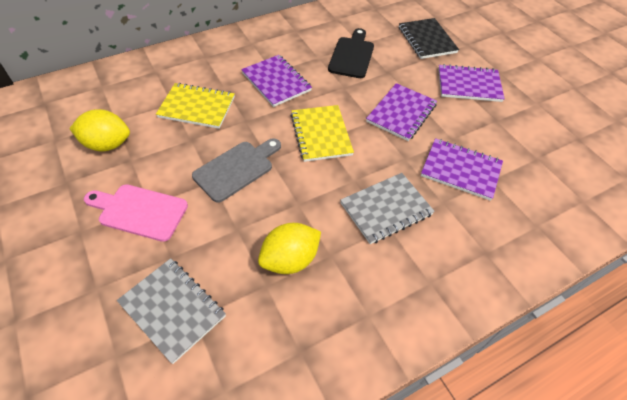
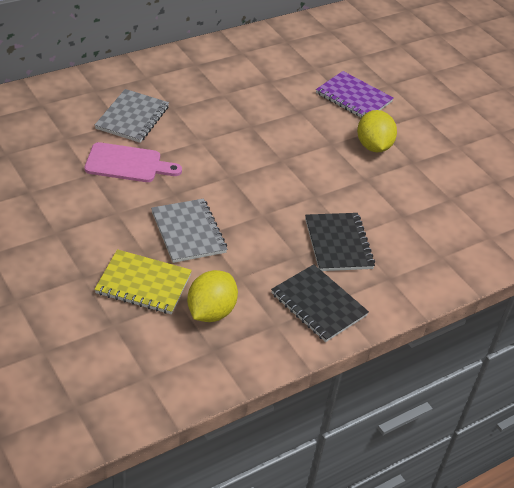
black cutting board: 1 -> 0
black notebook: 1 -> 2
grey cutting board: 1 -> 0
purple notebook: 4 -> 1
yellow notebook: 2 -> 1

